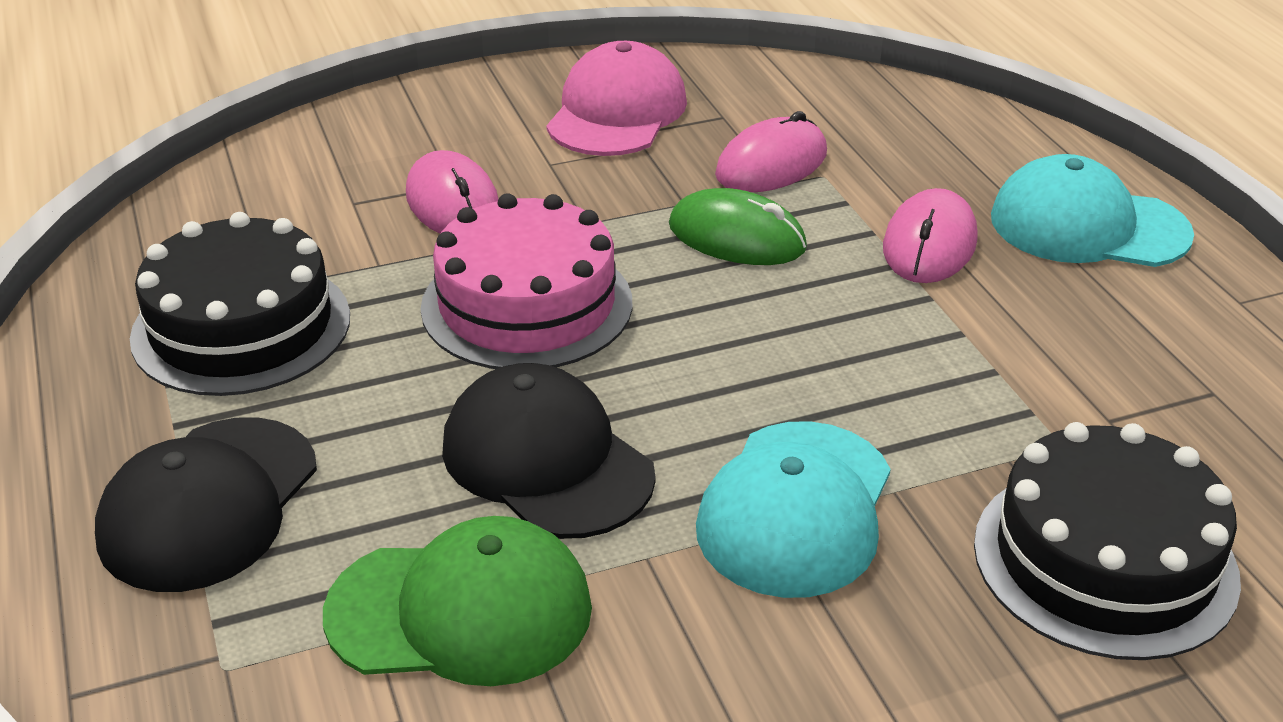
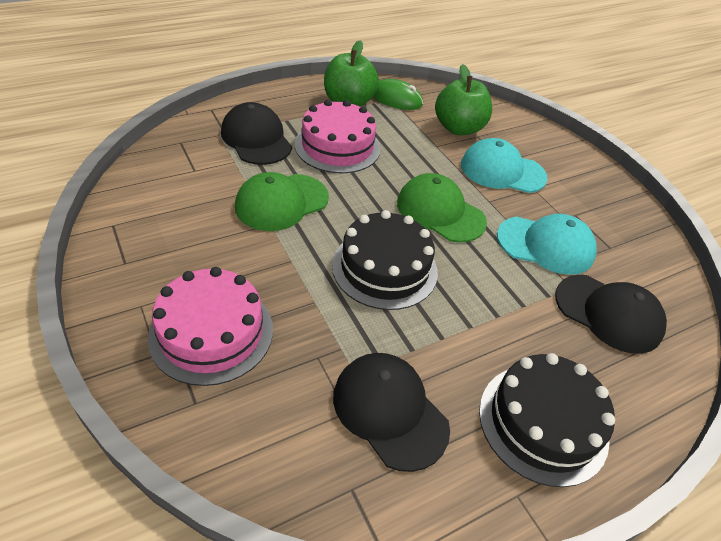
black cap: 2 -> 3
green apple: 0 -> 2
green cap: 1 -> 2
pink cake: 1 -> 2
pink cap: 1 -> 0
pink mouse: 3 -> 0

